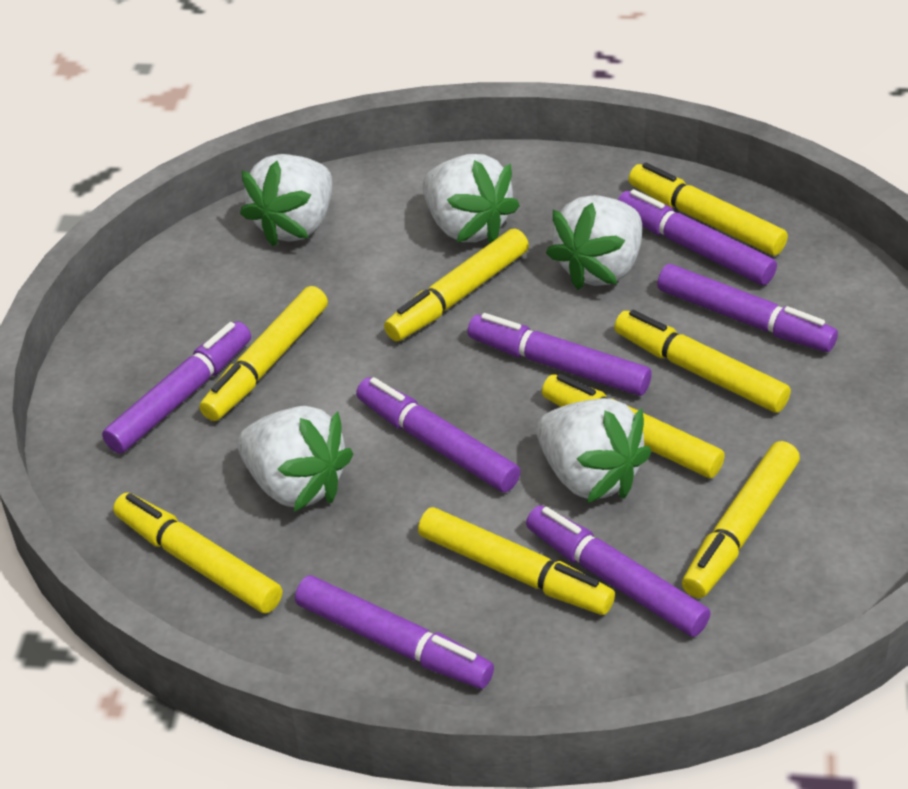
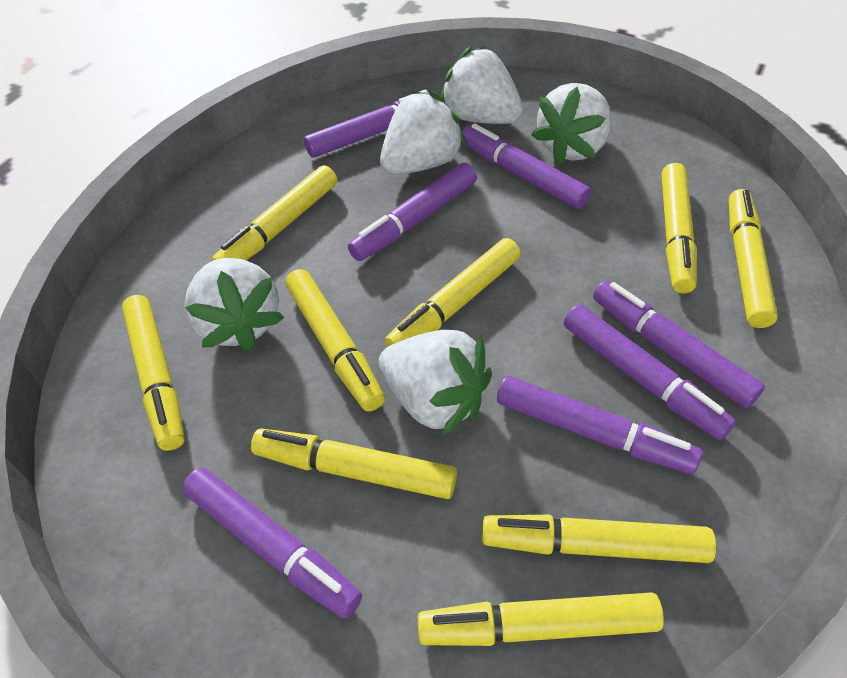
yellow marker: 8 -> 9

